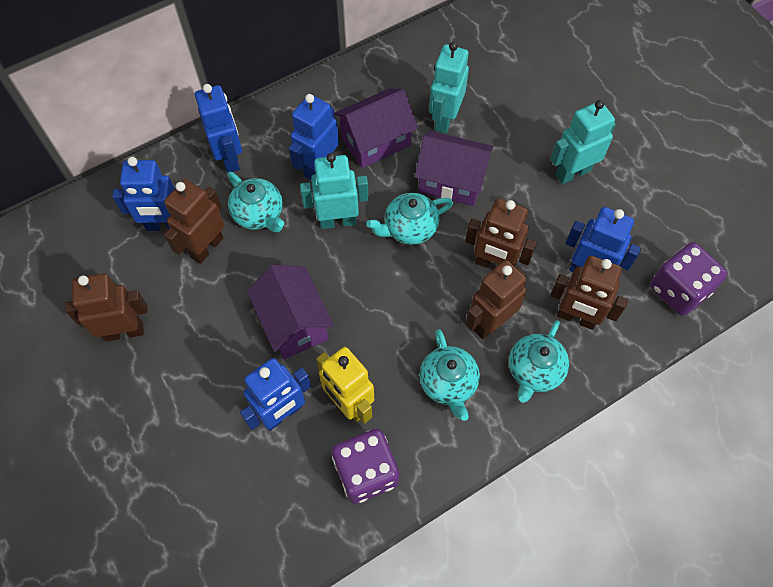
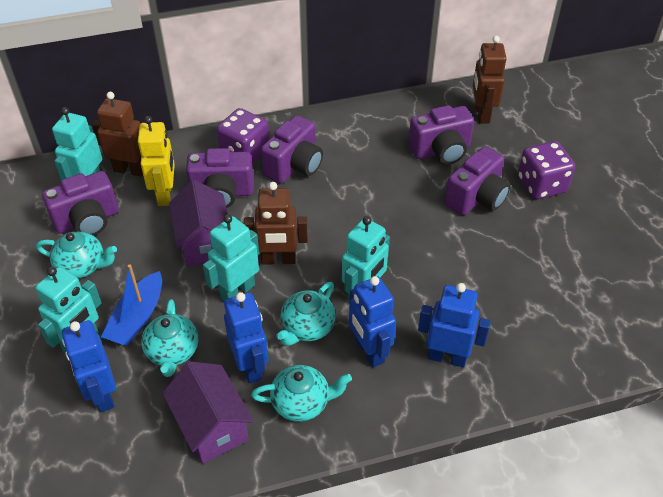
blue boat: 0 -> 1
blue robot: 5 -> 4
brown robot: 5 -> 3
purple camera: 0 -> 5
purple house: 3 -> 2
turquoise robot: 3 -> 4

